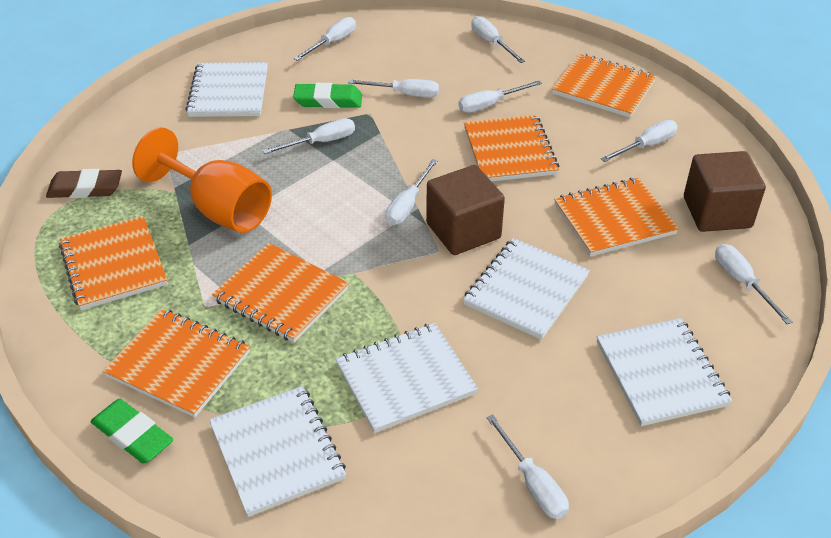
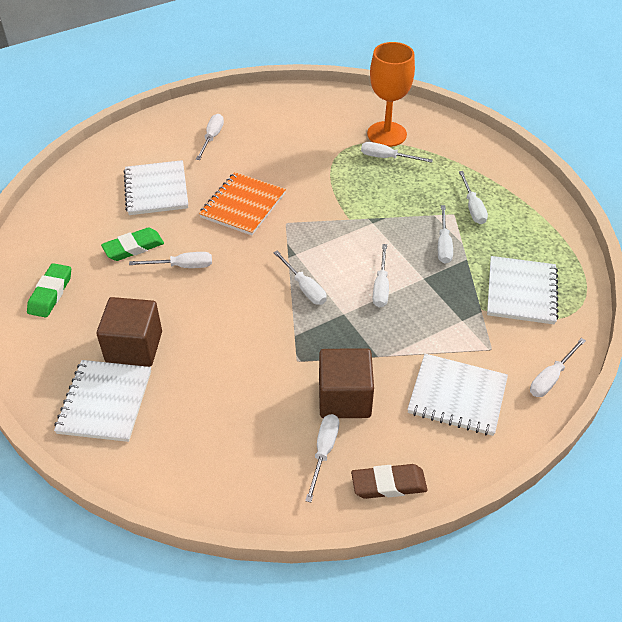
orange notebook: 6 -> 1
white notebook: 5 -> 4

